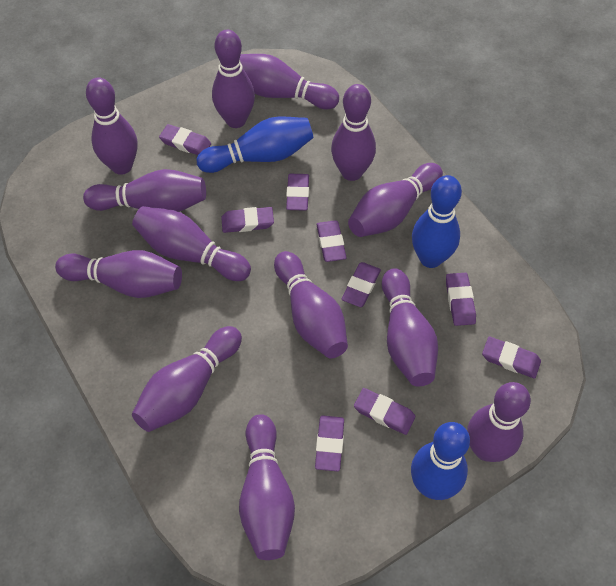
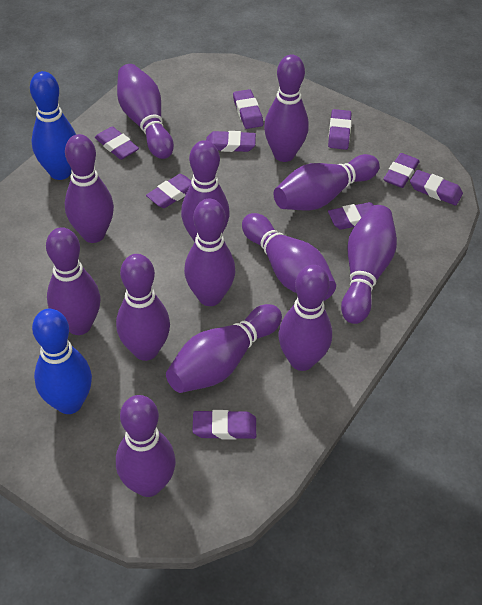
blue bowling pin: 3 -> 2

